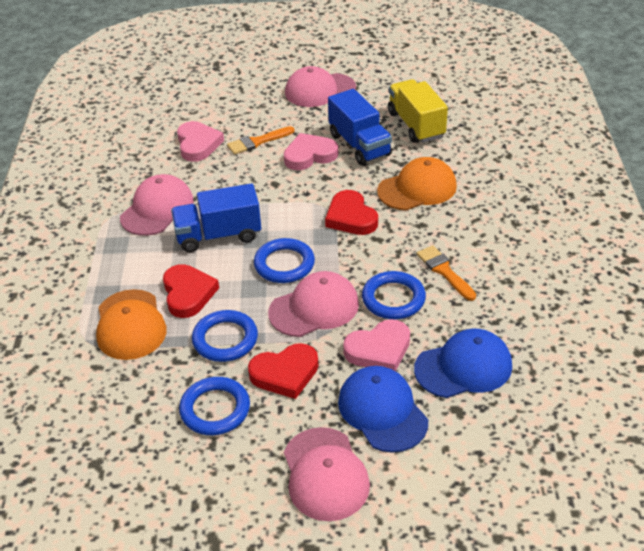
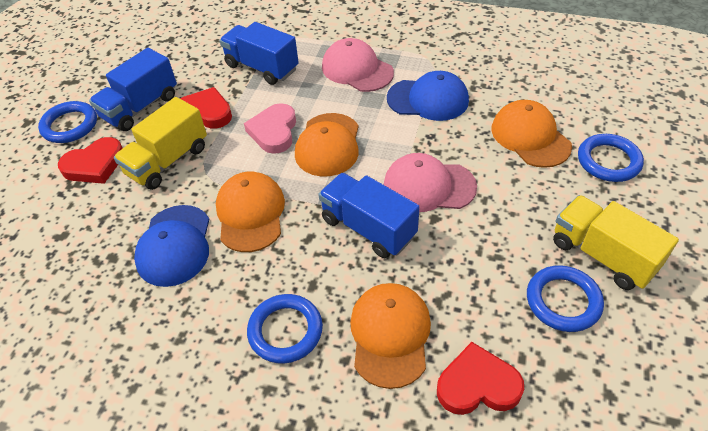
blue truck: 2 -> 3
orange brush: 2 -> 0
orange cap: 2 -> 4
pink cap: 4 -> 2
pink heart: 3 -> 1
yellow truck: 1 -> 2

